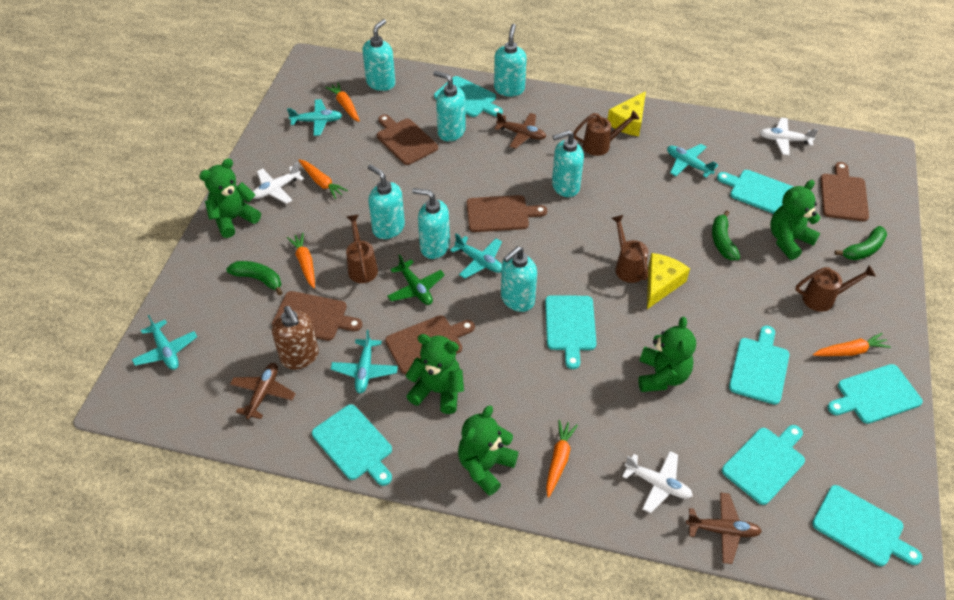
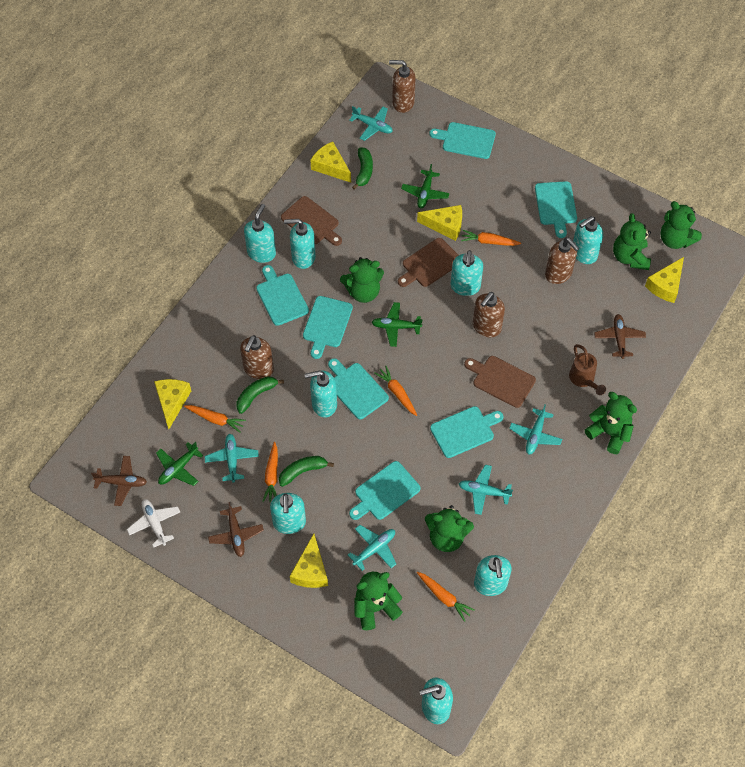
brown cutting board: 5 -> 3
brown soap dispenser: 1 -> 4
brown watering can: 4 -> 1
green plane: 1 -> 3
green teddy bear: 5 -> 6
turquoise cutting board: 8 -> 7
turquoise soap dispenser: 7 -> 8
white plane: 3 -> 1
yellow cheese: 2 -> 5

